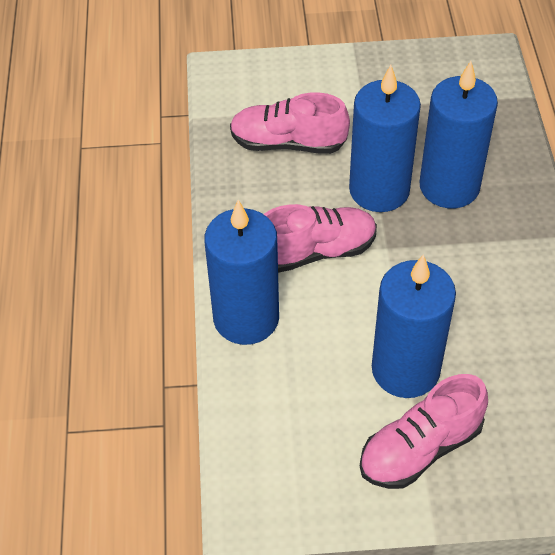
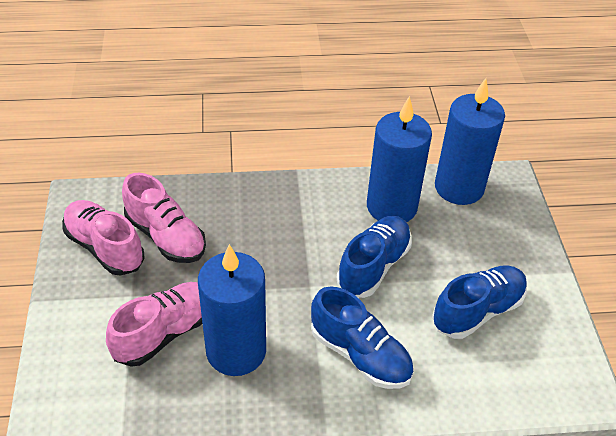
blue candle: 4 -> 3
blue shoe: 0 -> 3

